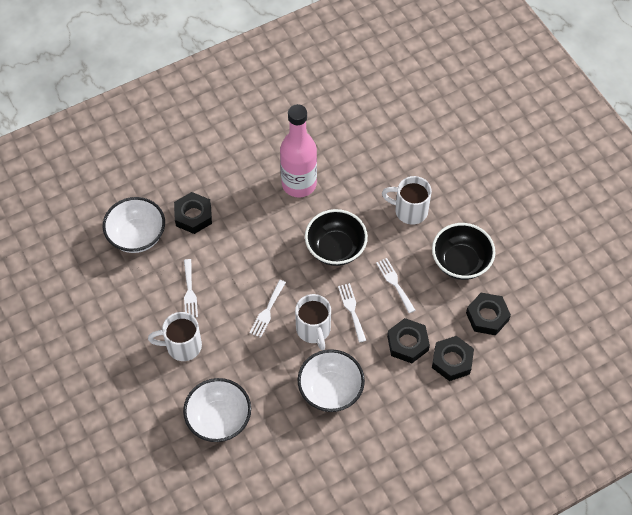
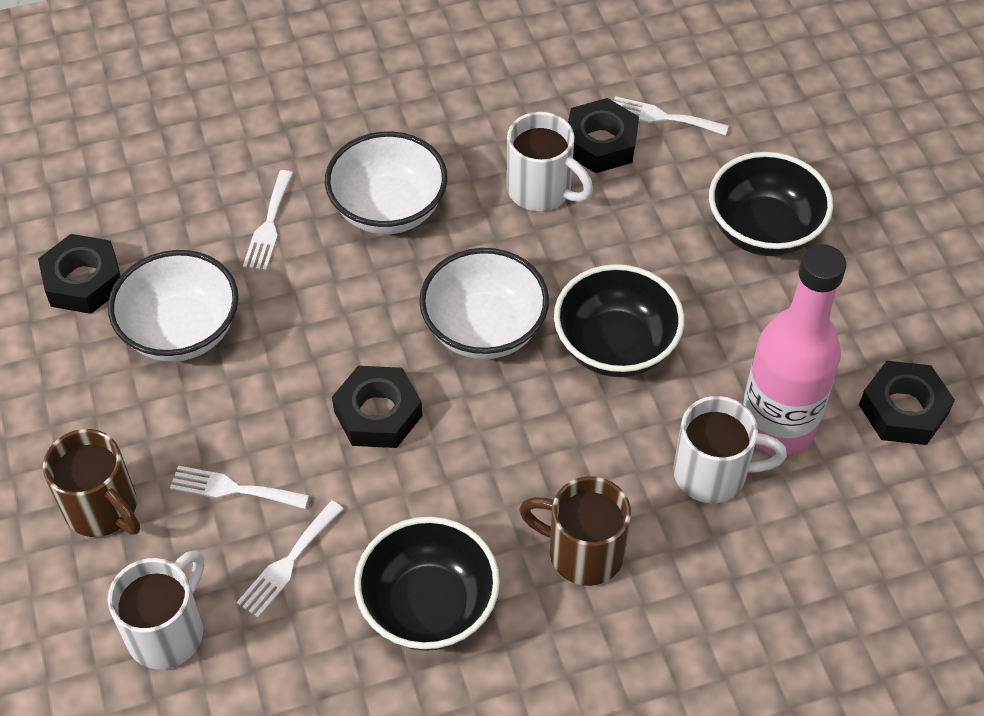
black bowl: 2 -> 3
brown mug: 0 -> 2

